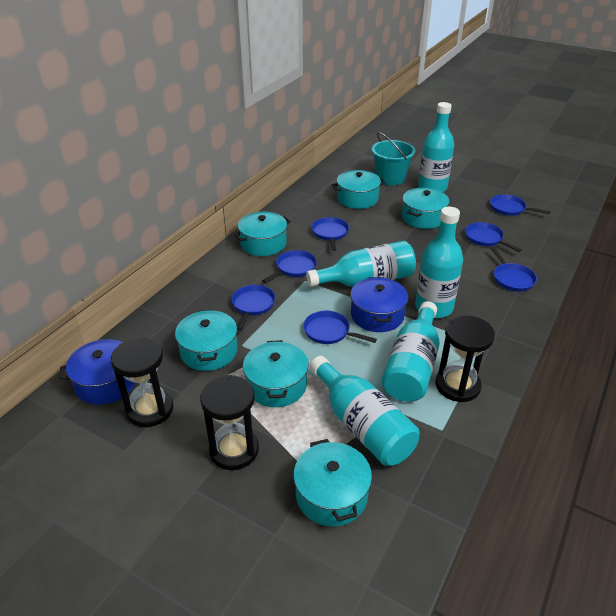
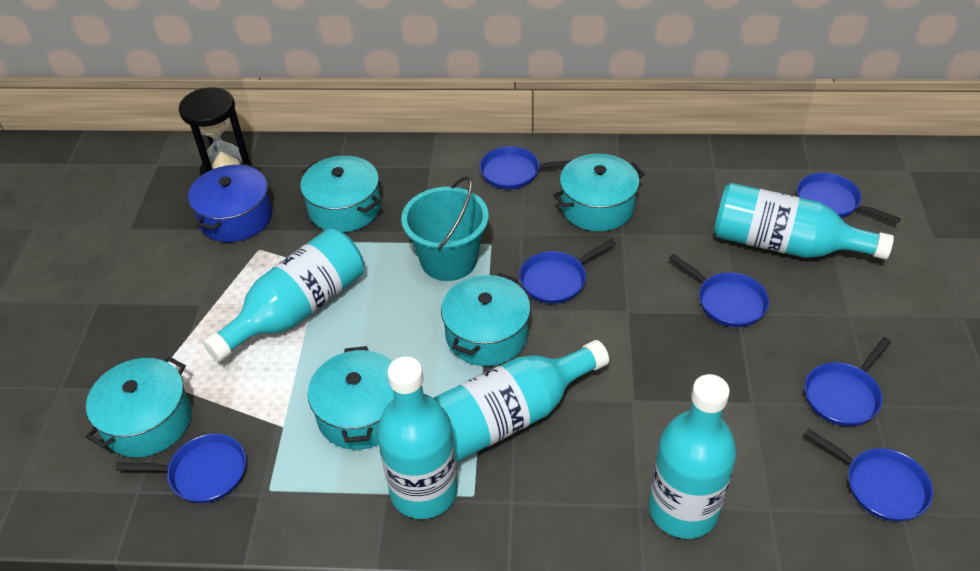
black hourglass: 3 -> 1
blue pot: 2 -> 1
turquoise pot: 6 -> 5

